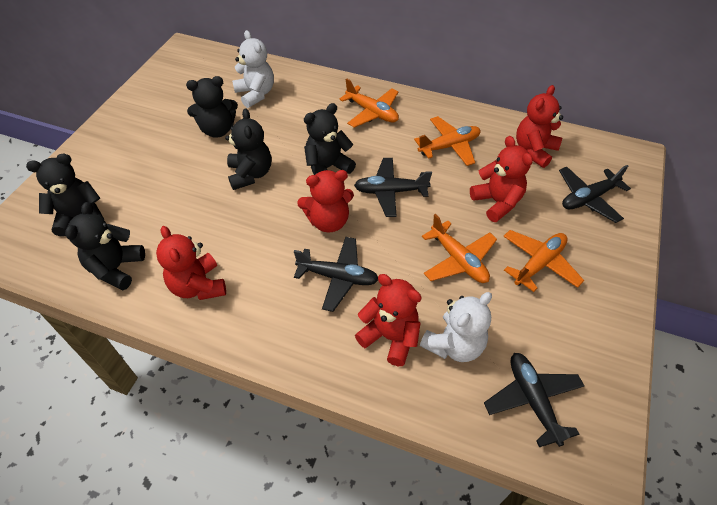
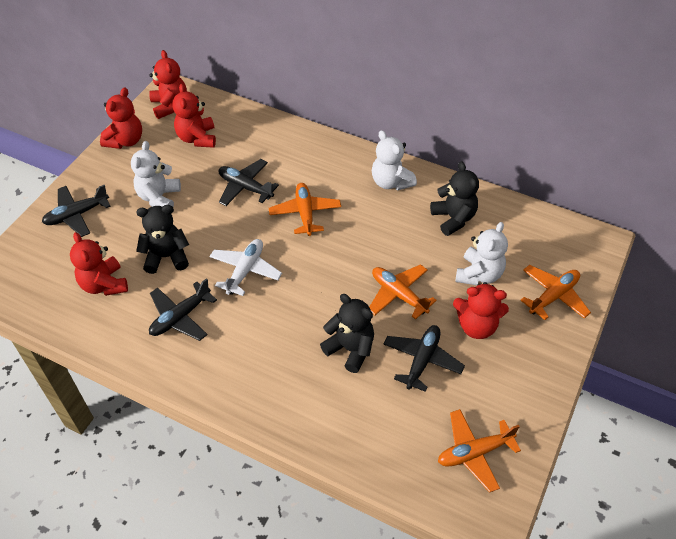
black teddy bear: 5 -> 3
white plane: 0 -> 1
white teddy bear: 2 -> 3

